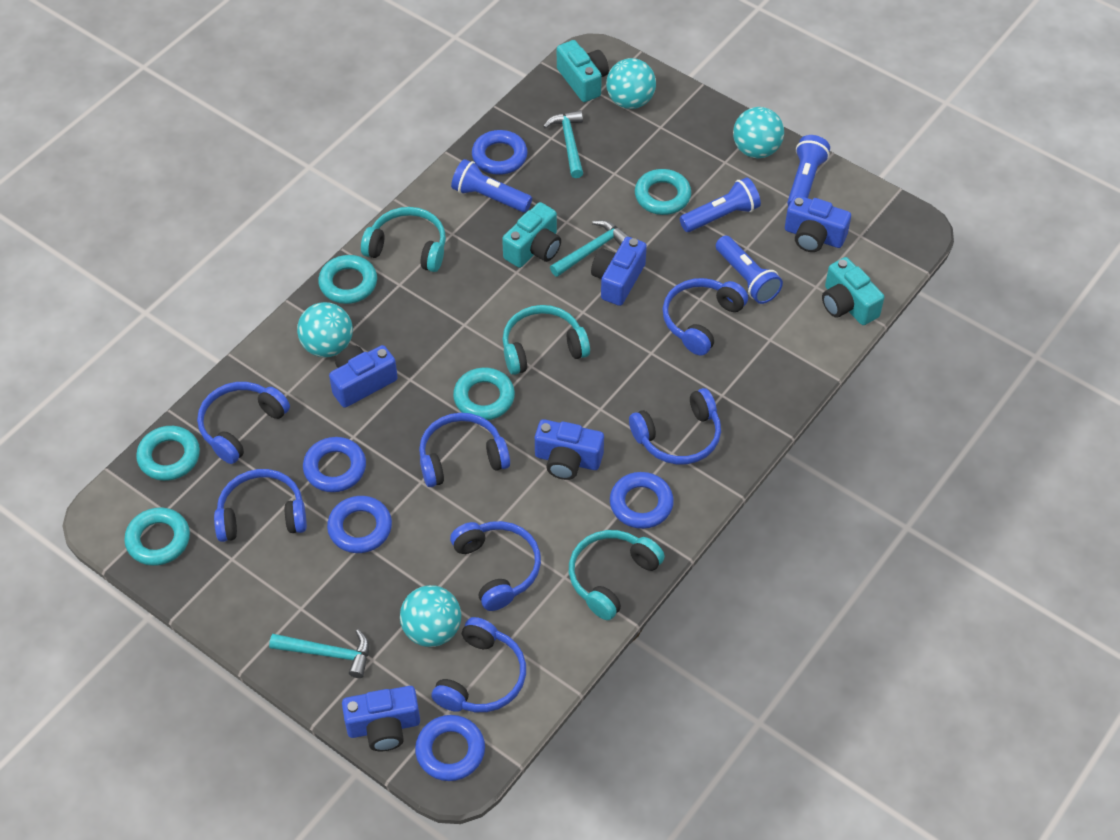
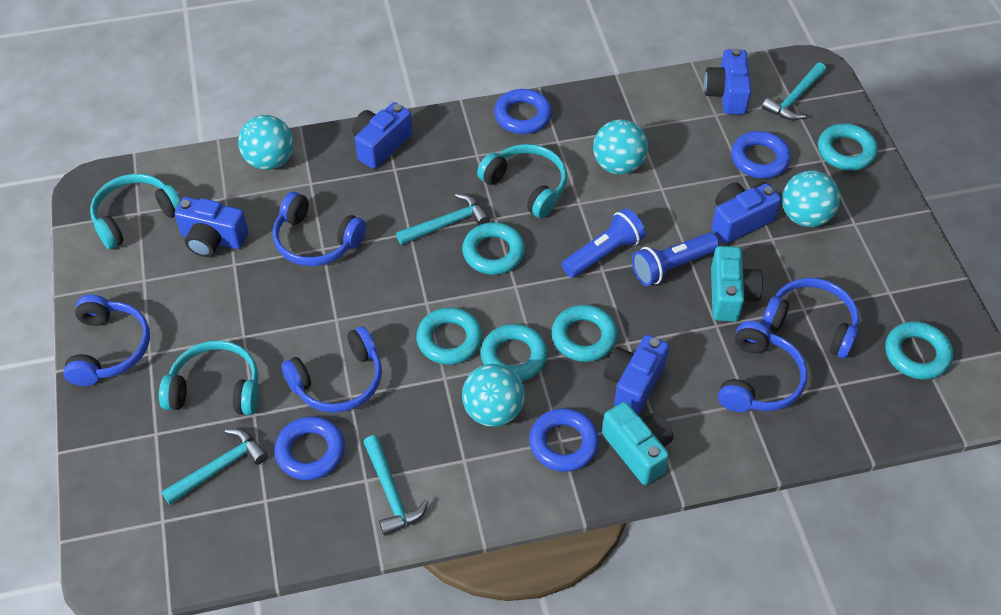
blue flashlight: 4 -> 2
blue headphones: 7 -> 5
blue ring: 5 -> 4
turquoise camera: 3 -> 2
turquoise hammer: 3 -> 4
turquoise ring: 5 -> 6

